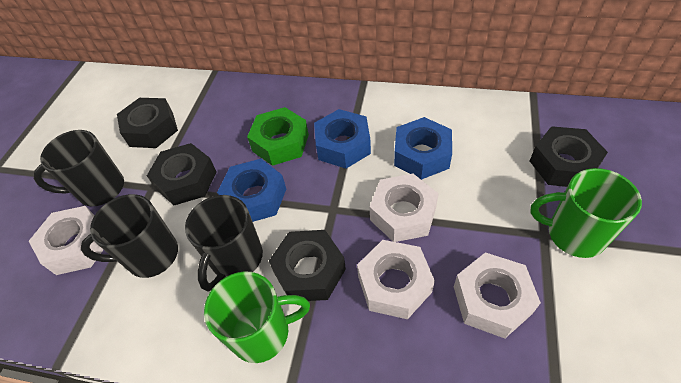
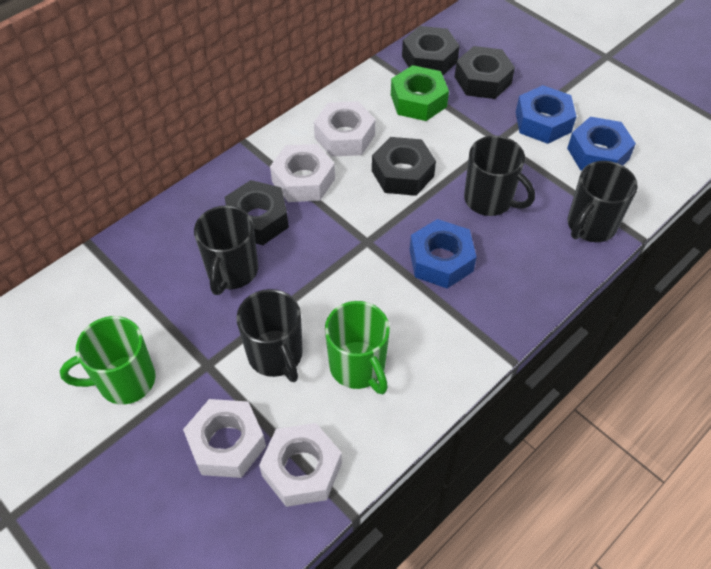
black mug: 3 -> 4

